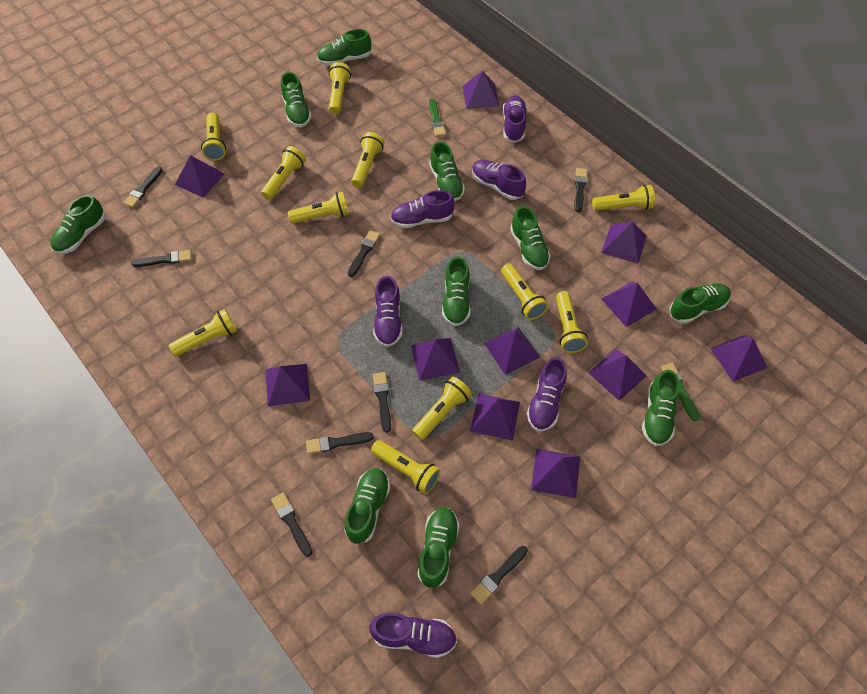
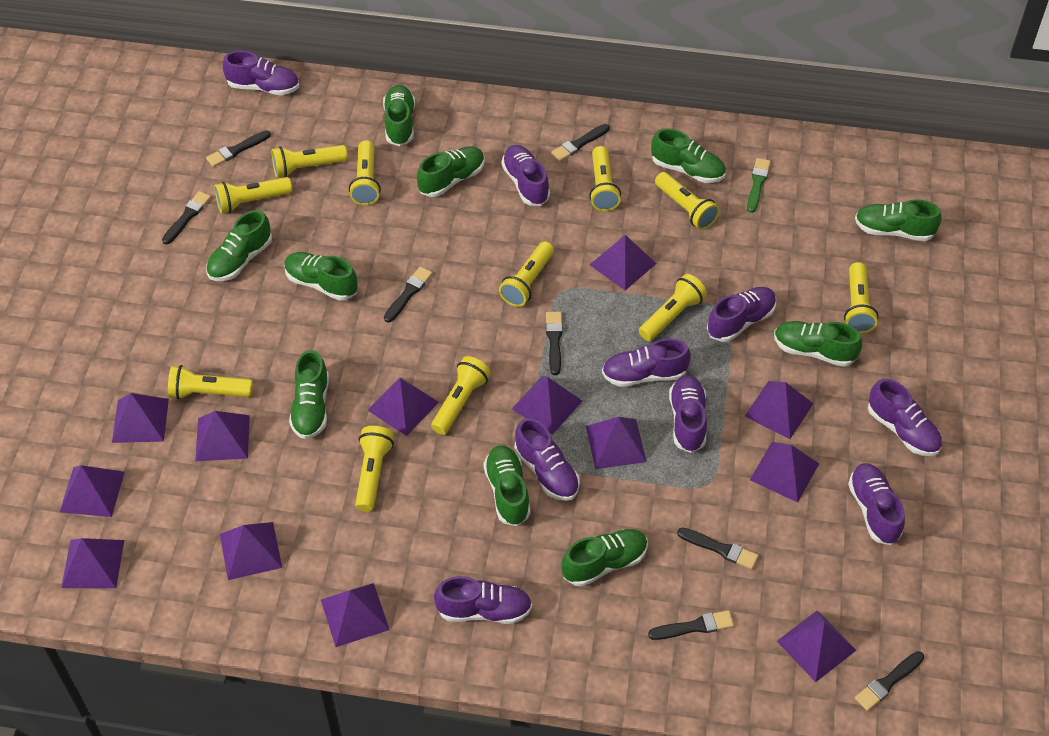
green brush: 2 -> 1
purple pyramid: 11 -> 13
purple shoe: 6 -> 9

